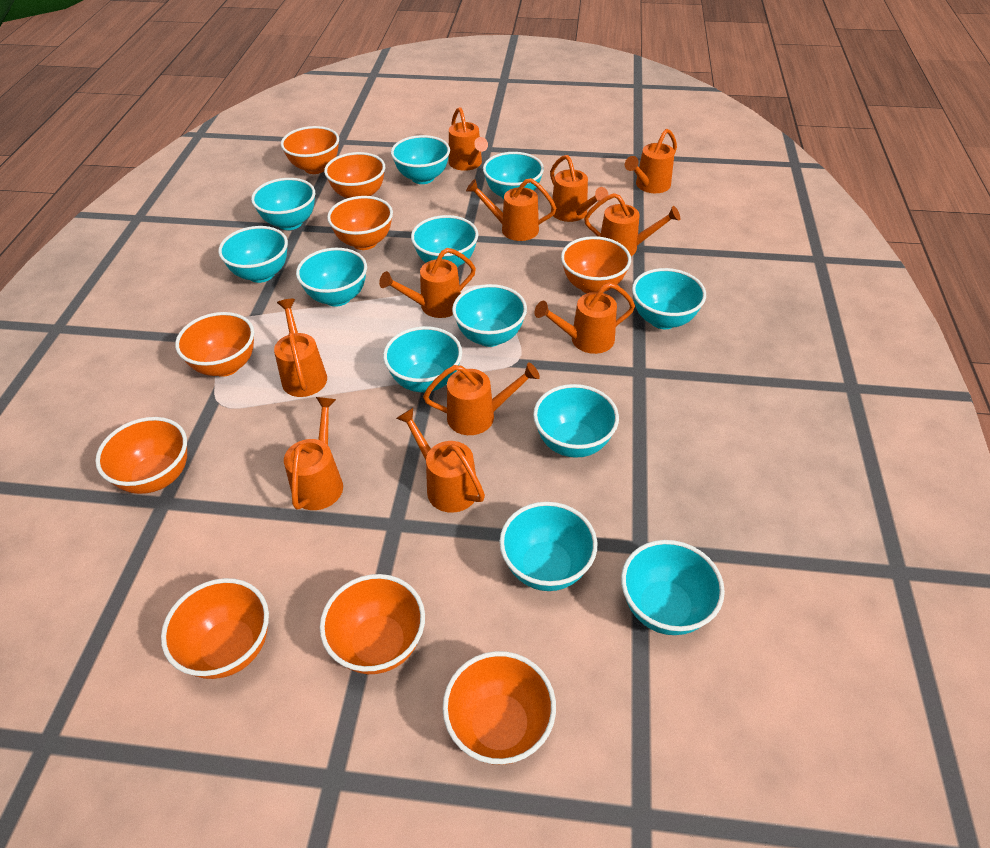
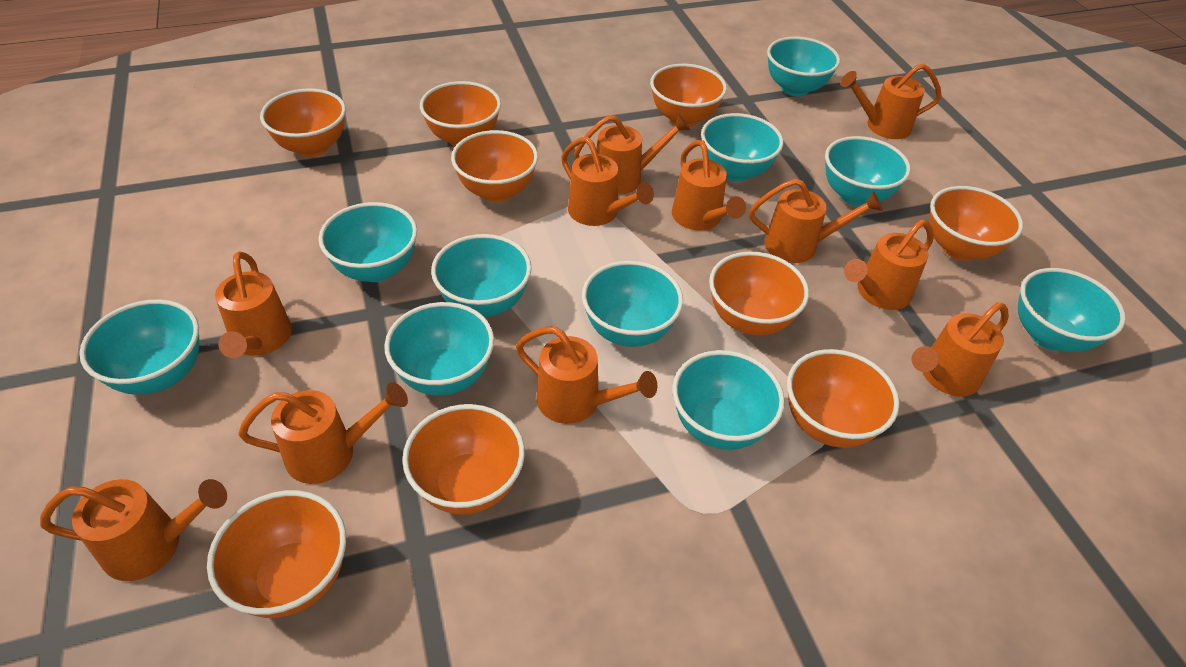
turquoise bowl: 12 -> 10

